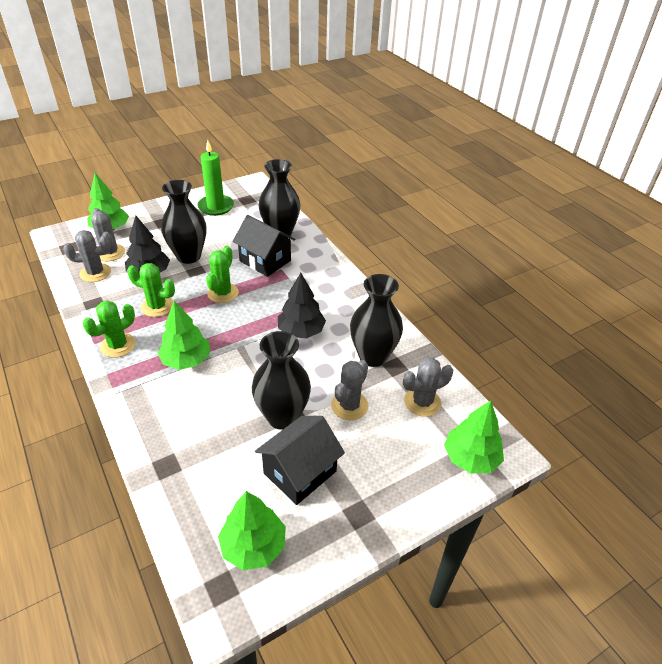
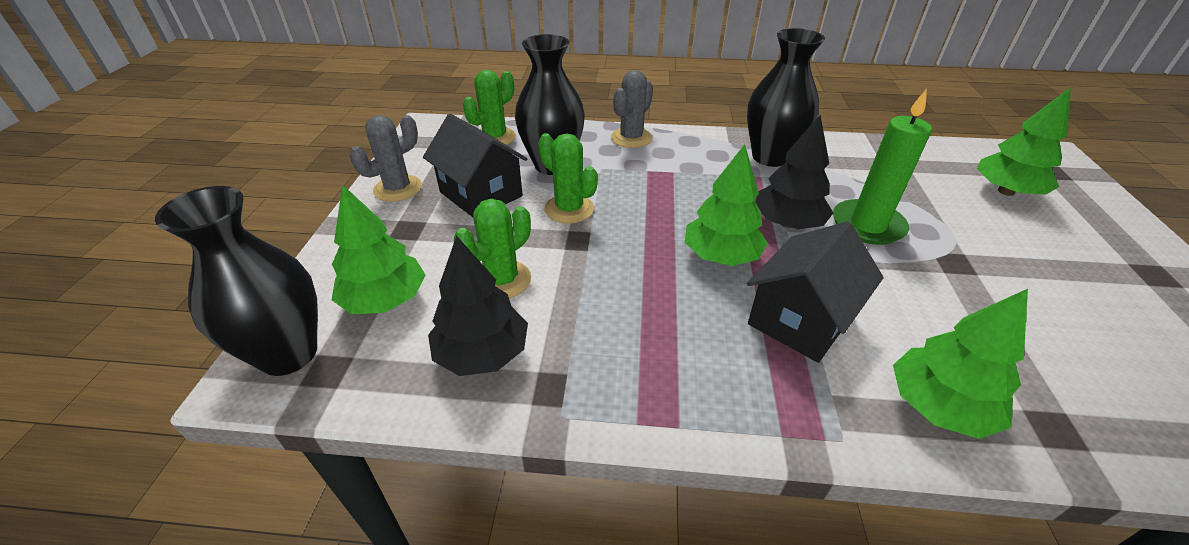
black vase: 4 -> 3
grey cactus: 4 -> 2

